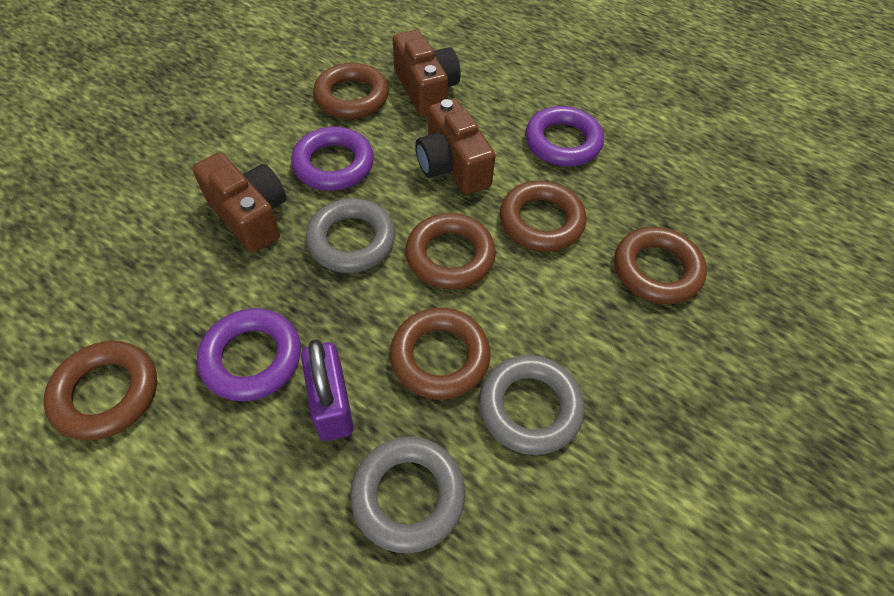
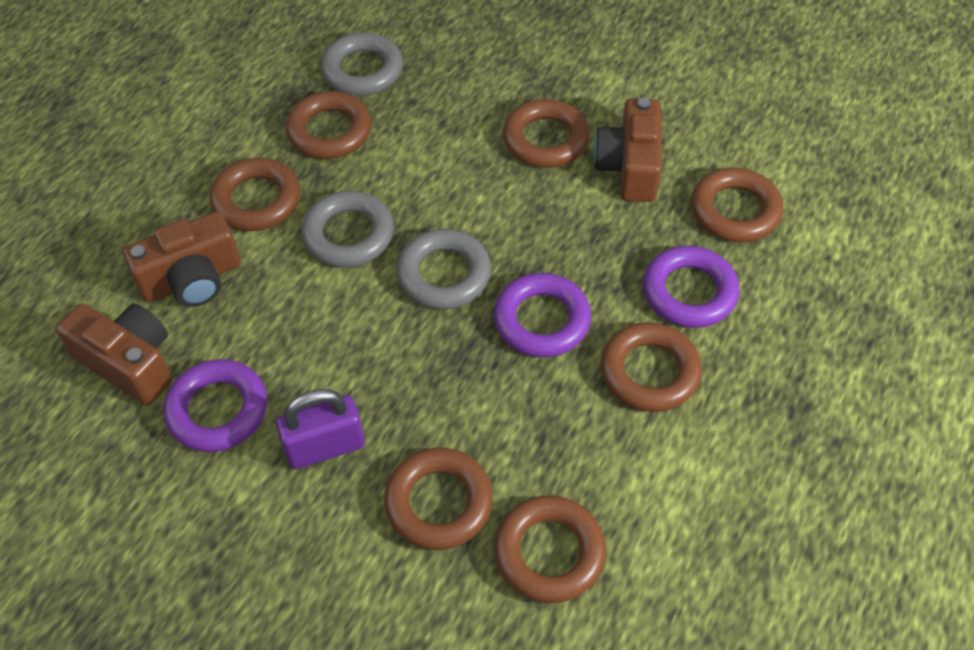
brown ring: 6 -> 7

